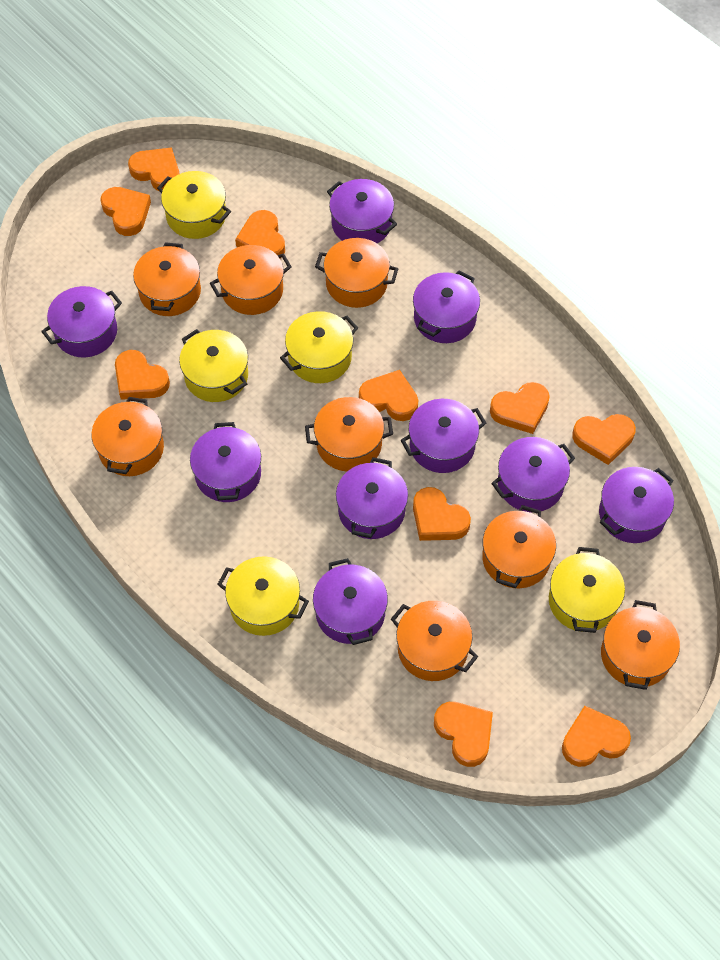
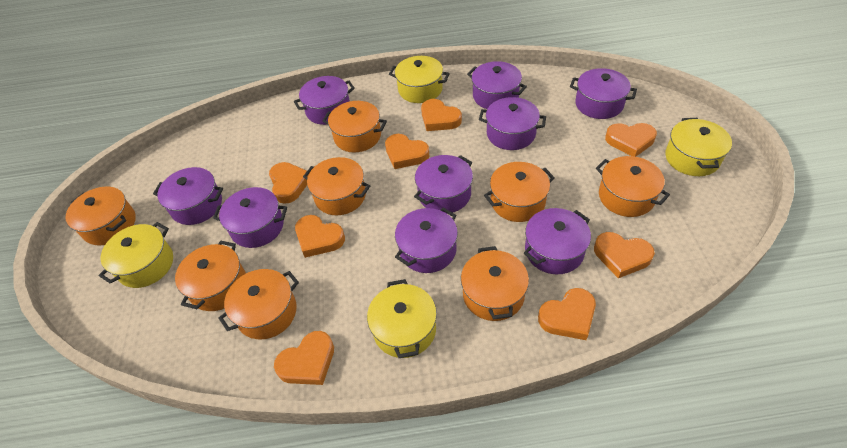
orange heart: 10 -> 8
yellow pot: 5 -> 4

